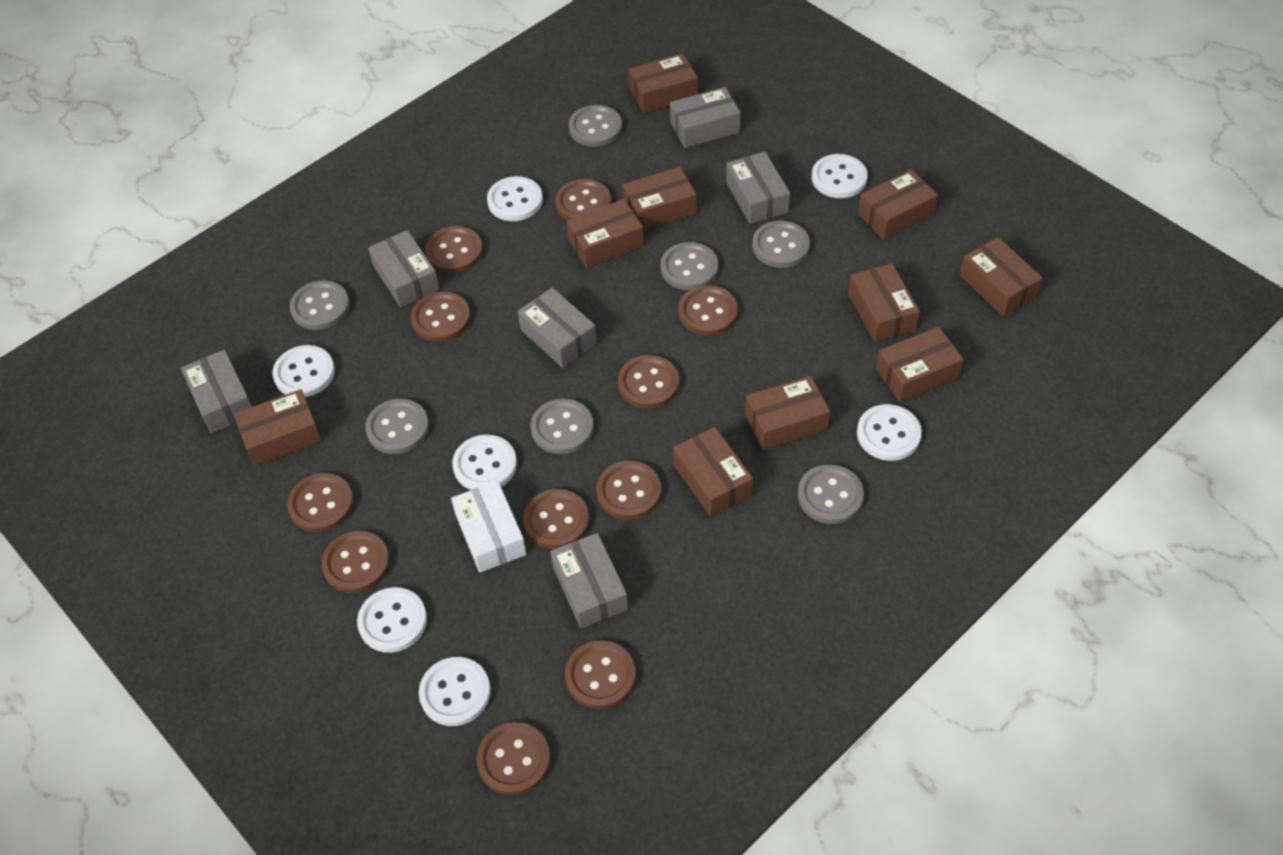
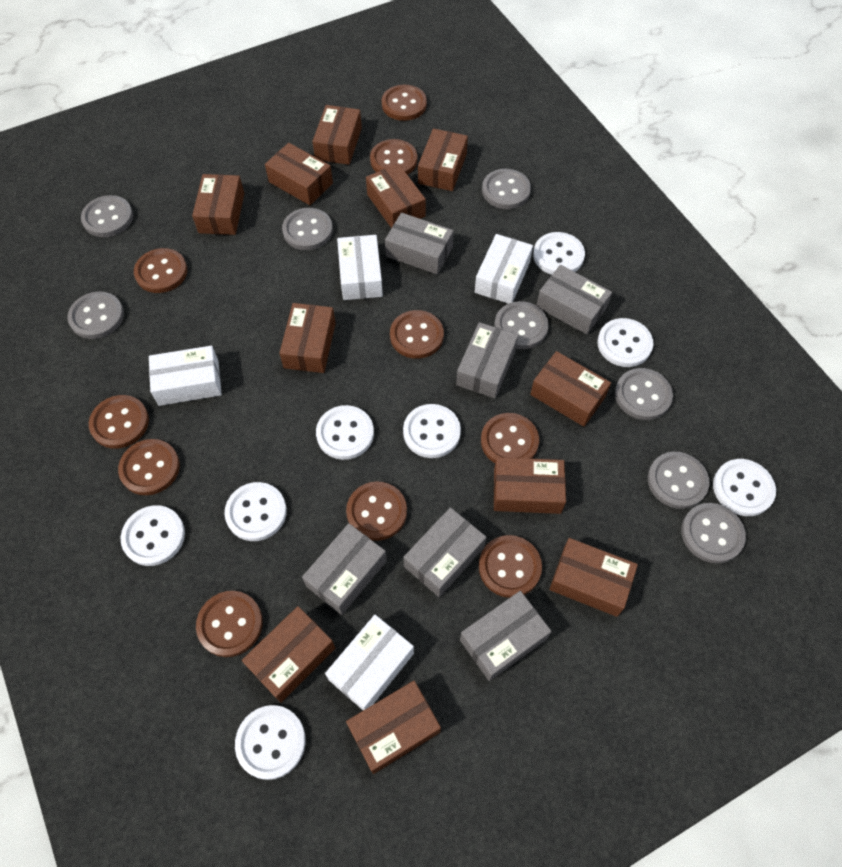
brown box: 10 -> 11
brown button: 11 -> 10
grey button: 7 -> 8
white box: 1 -> 4
white button: 7 -> 8

